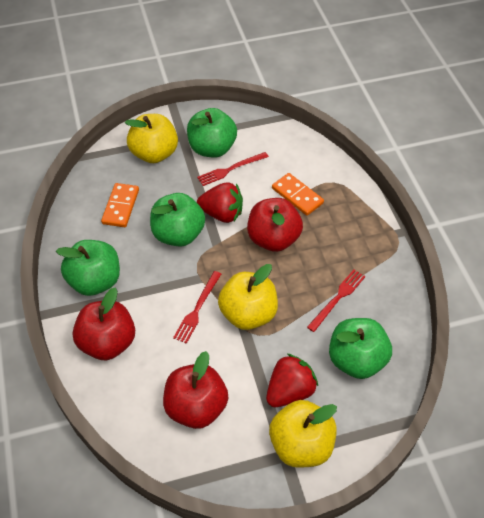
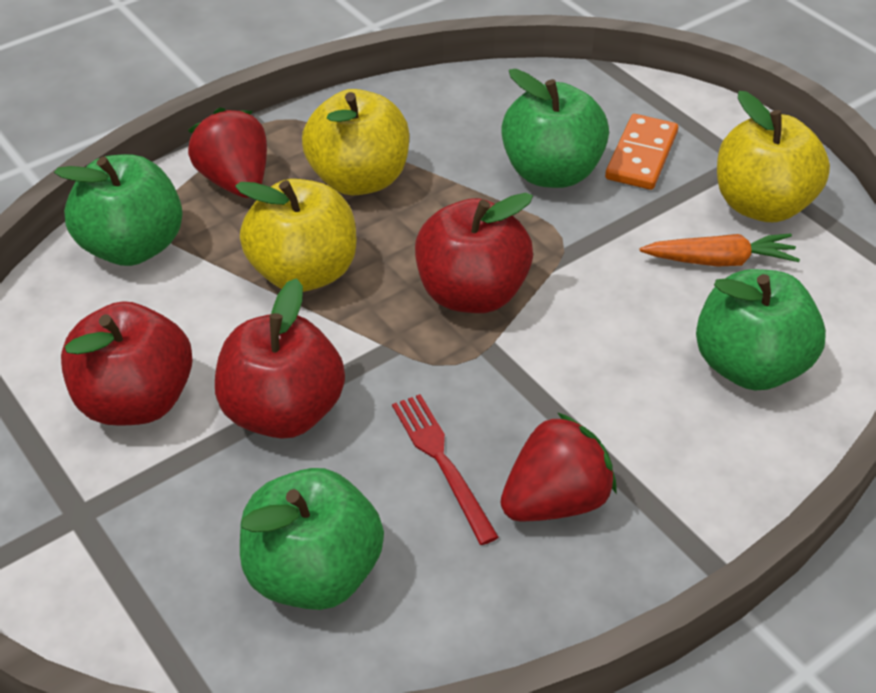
orange carrot: 0 -> 1
orange domino: 2 -> 1
red fork: 3 -> 1

